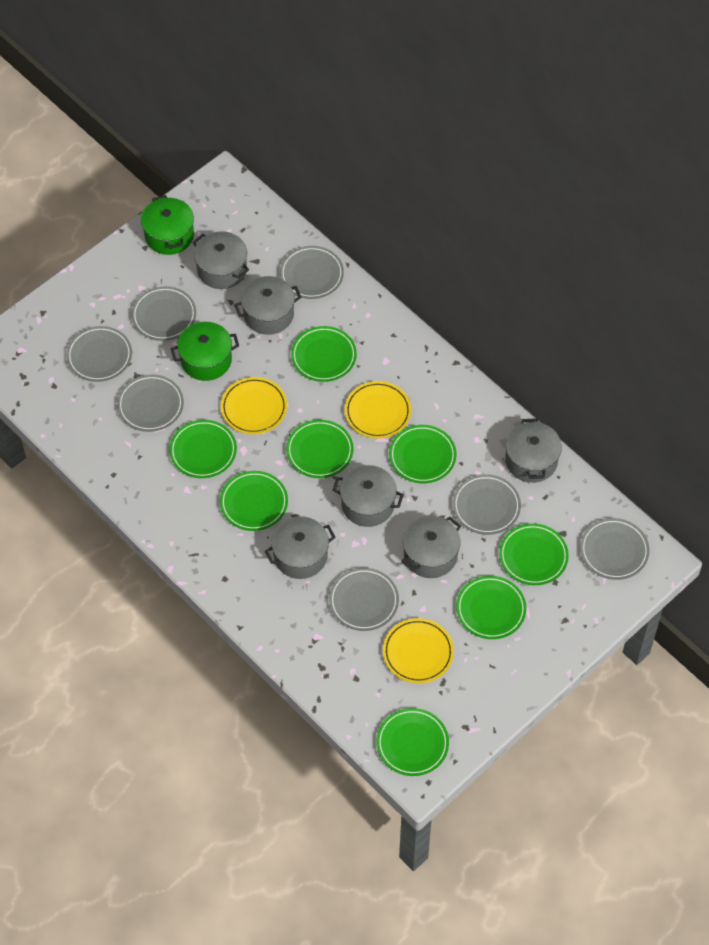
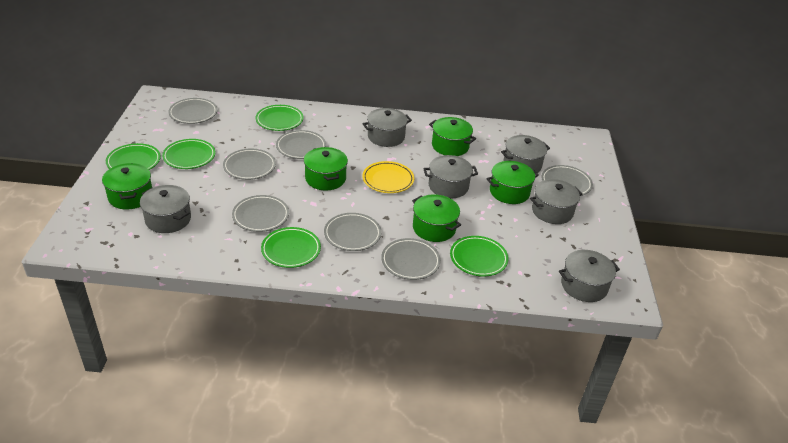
green plate: 8 -> 5
green pot: 2 -> 5
yellow plate: 3 -> 1

